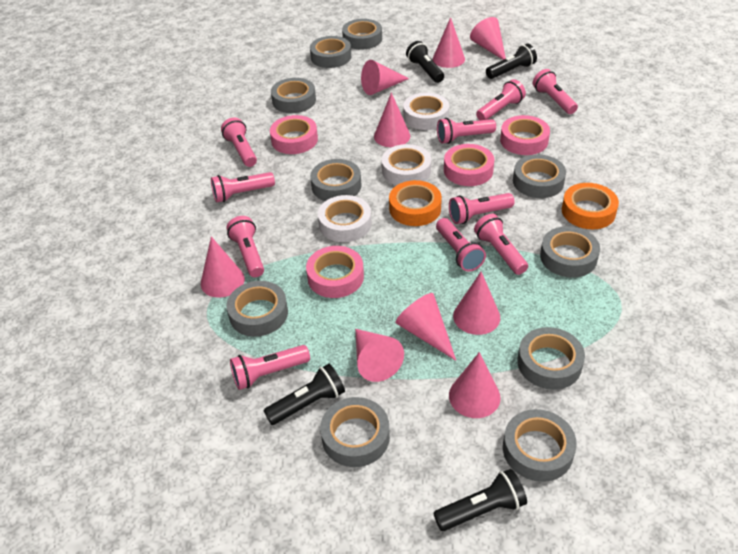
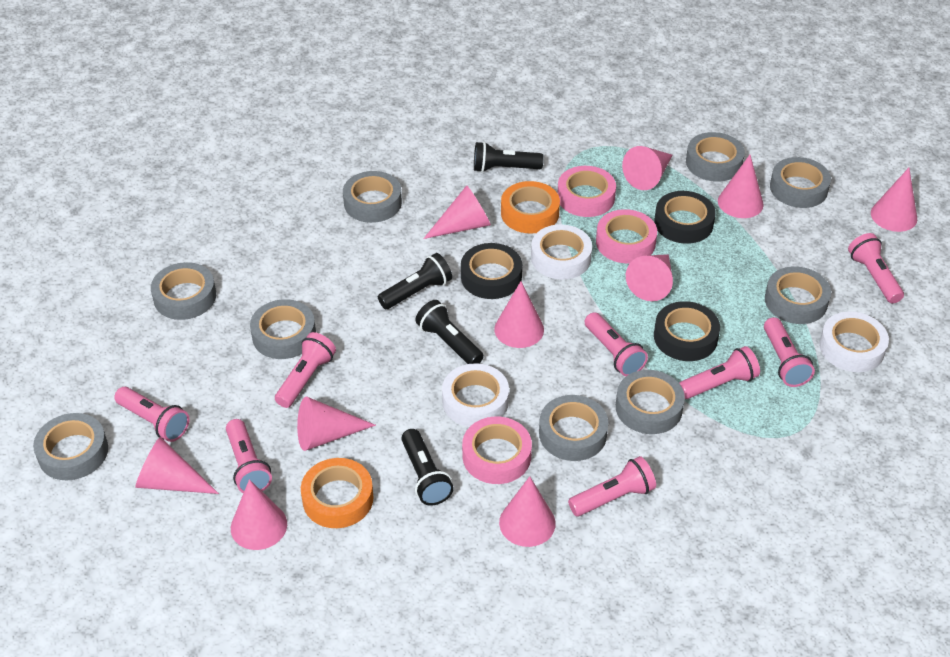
black tape: 0 -> 3
grey tape: 10 -> 9
pink cone: 9 -> 10
pink flashlight: 10 -> 8
pink tape: 4 -> 3

